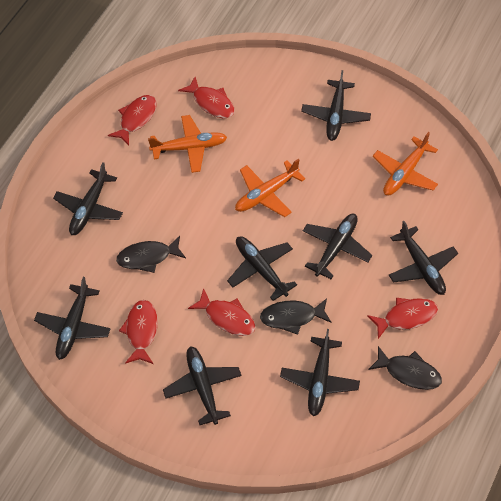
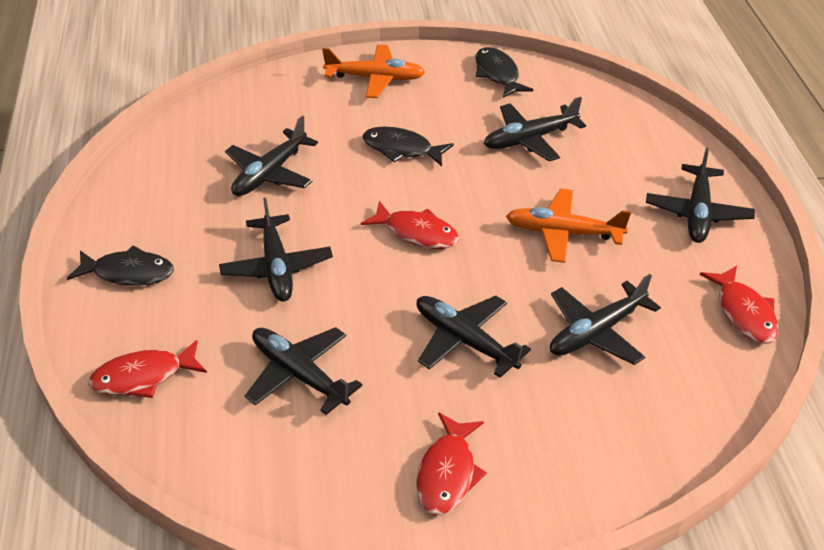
black plane: 8 -> 7
orange plane: 3 -> 2
red fish: 5 -> 4

